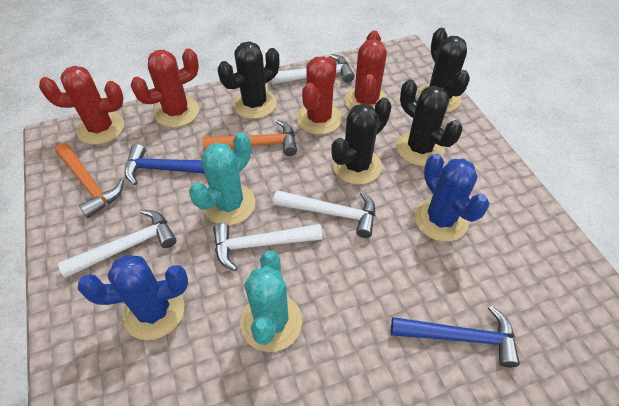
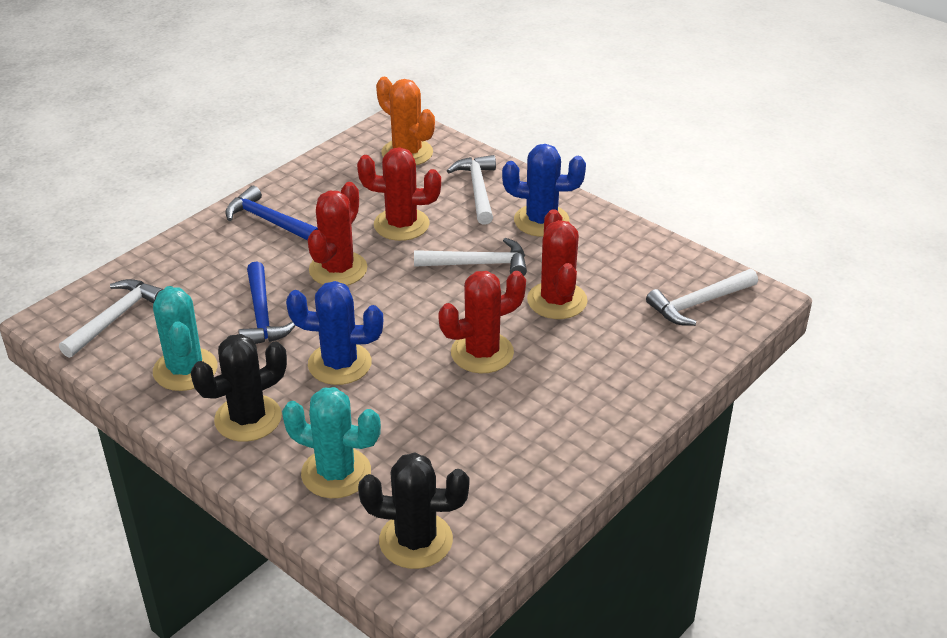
black cactus: 4 -> 2
orange cactus: 0 -> 1
orange hammer: 2 -> 0

